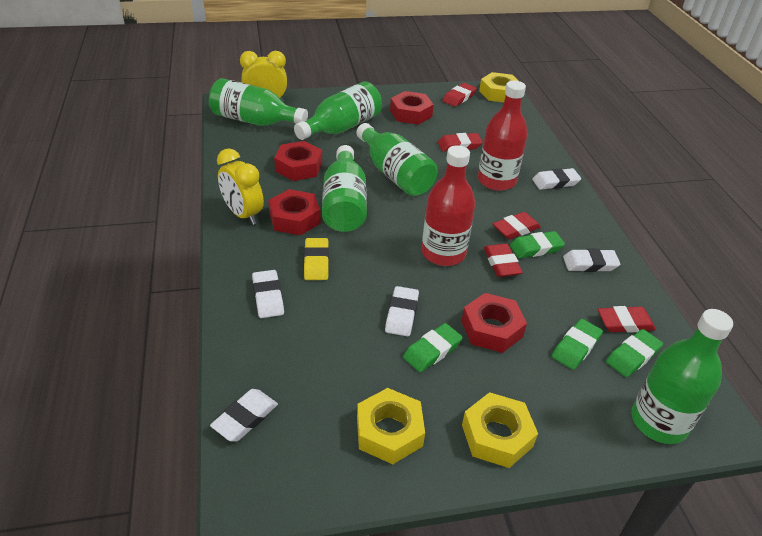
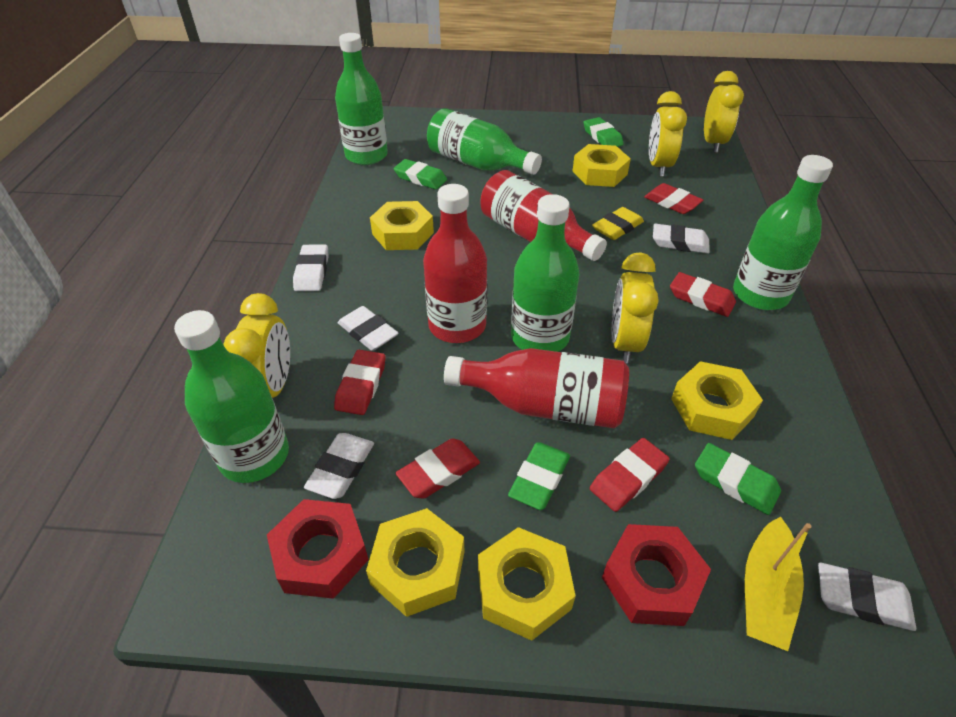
red bottle: 2 -> 3
red nut: 4 -> 2
yellow boat: 0 -> 1
yellow clock: 2 -> 4
yellow nut: 3 -> 5

